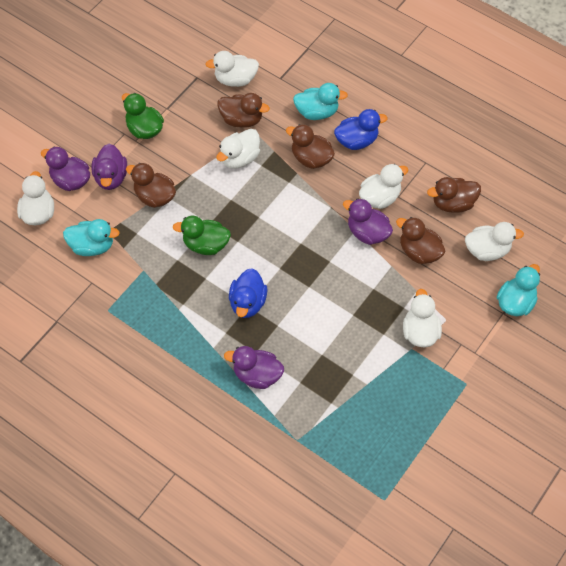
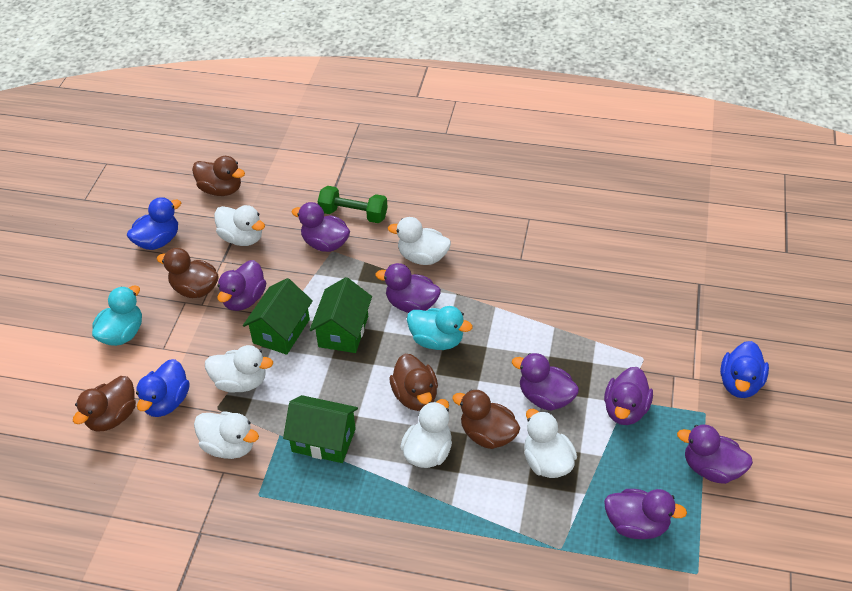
blue duck: 2 -> 3
green duck: 2 -> 0
green dumbbell: 0 -> 1
green house: 0 -> 3
purple duck: 4 -> 7
turquoise duck: 3 -> 2

